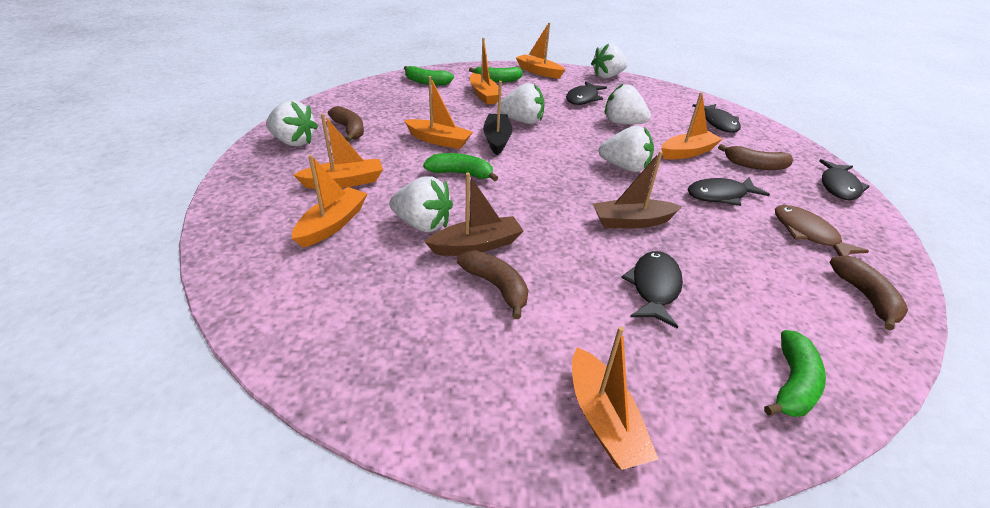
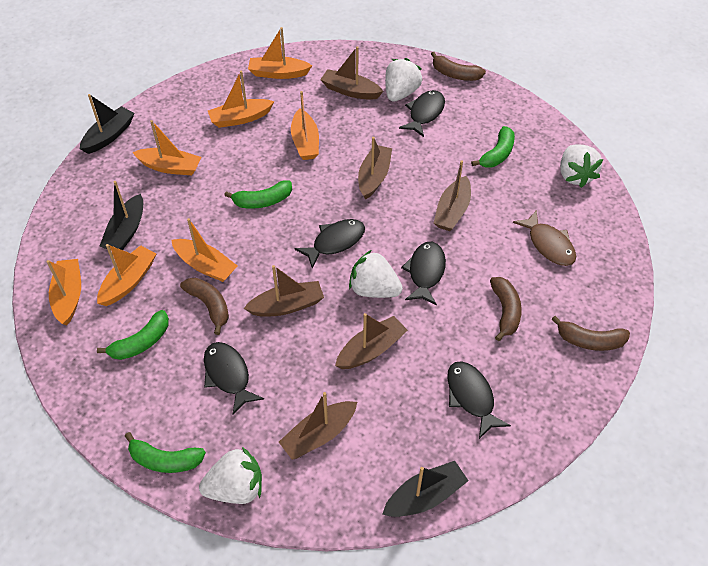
black boat: 1 -> 3
brown boat: 2 -> 6
white strawberry: 6 -> 4

